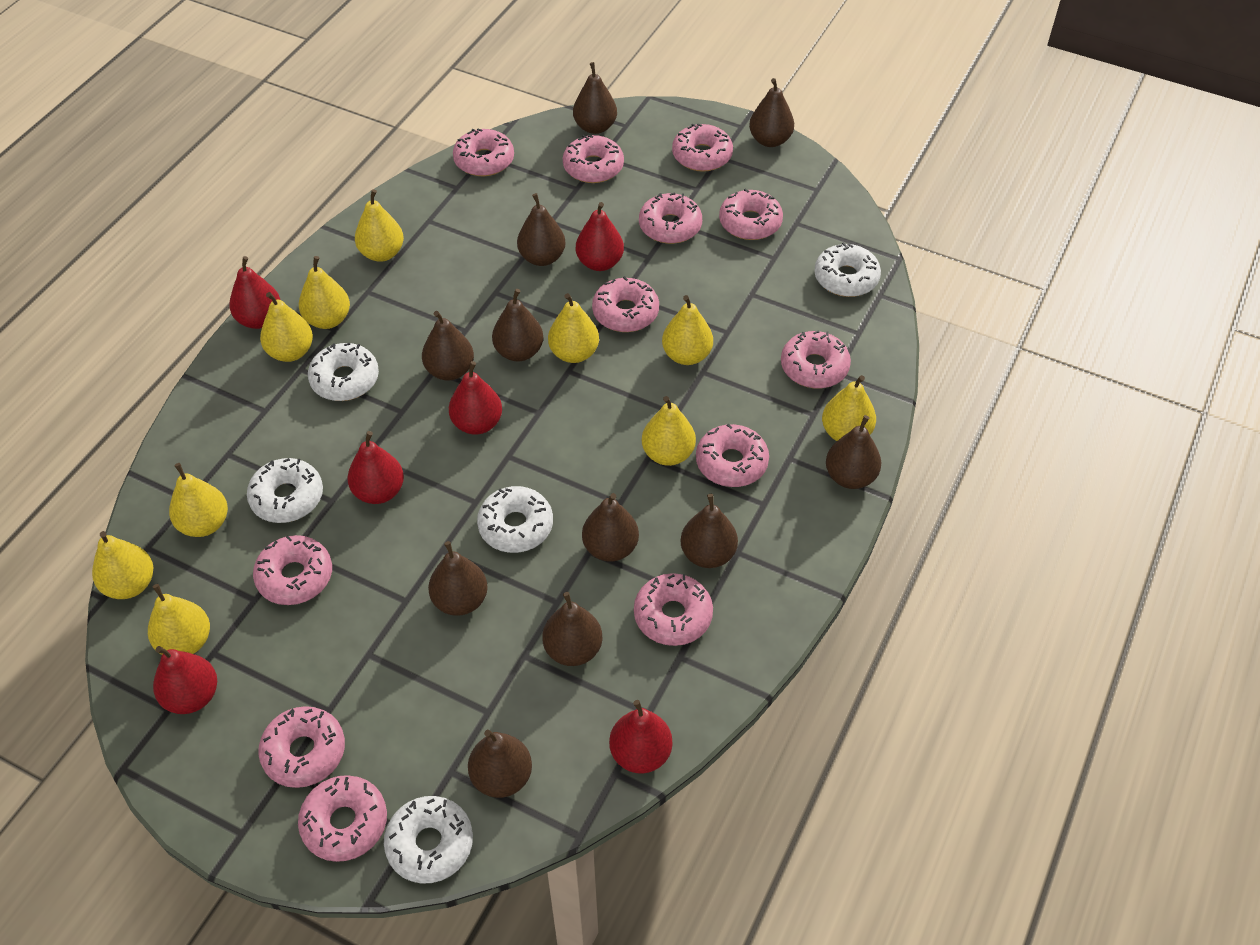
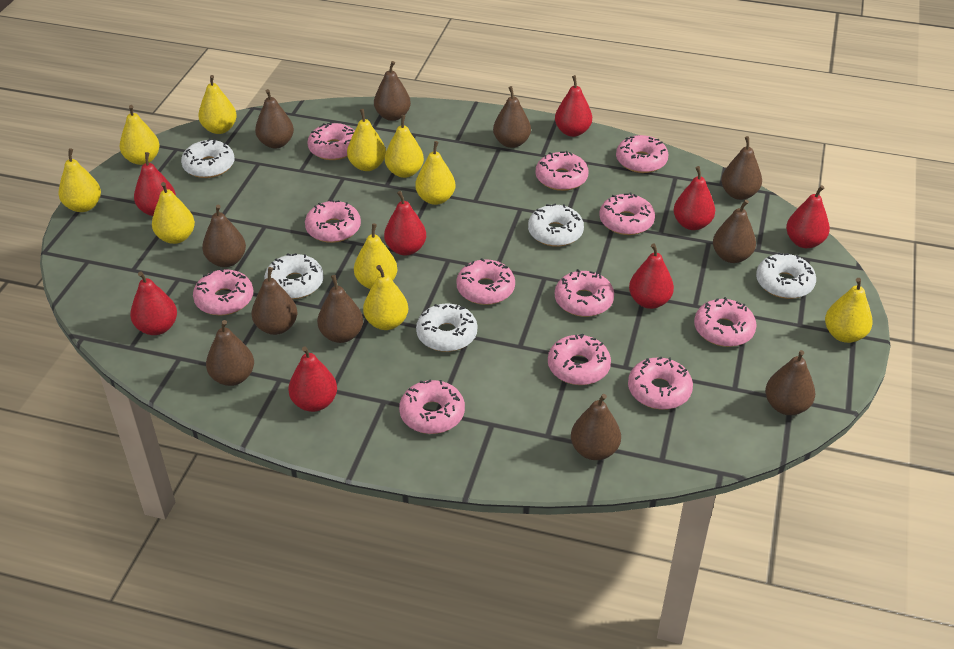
red pear: 6 -> 8

